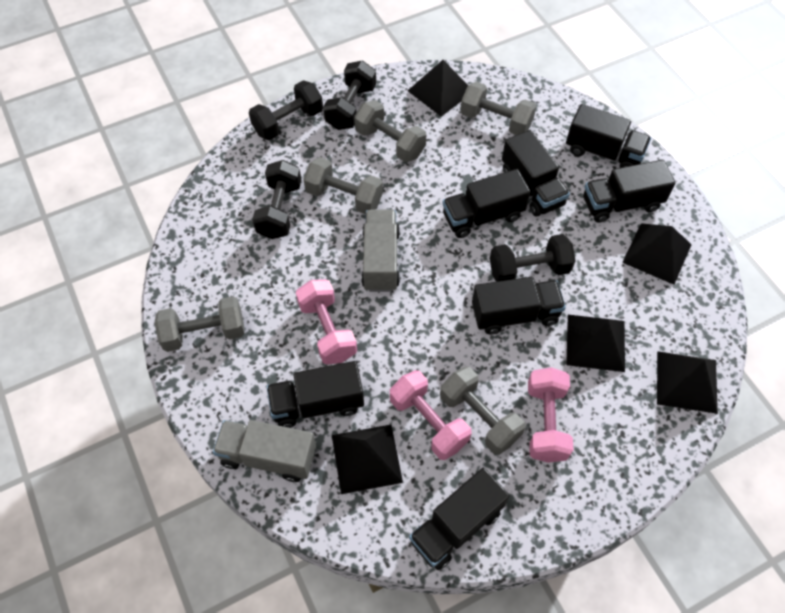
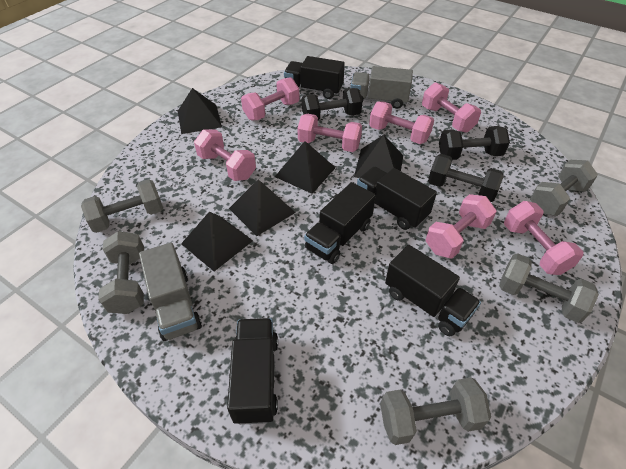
black dumbbell: 4 -> 3
black truck: 7 -> 5
pink dumbbell: 3 -> 7

